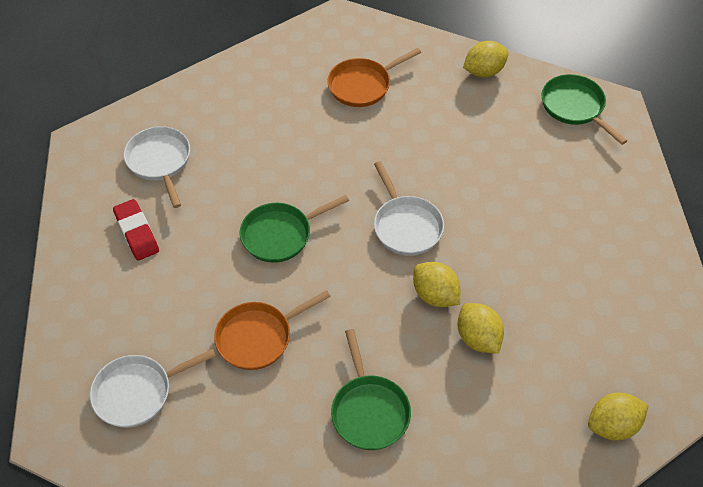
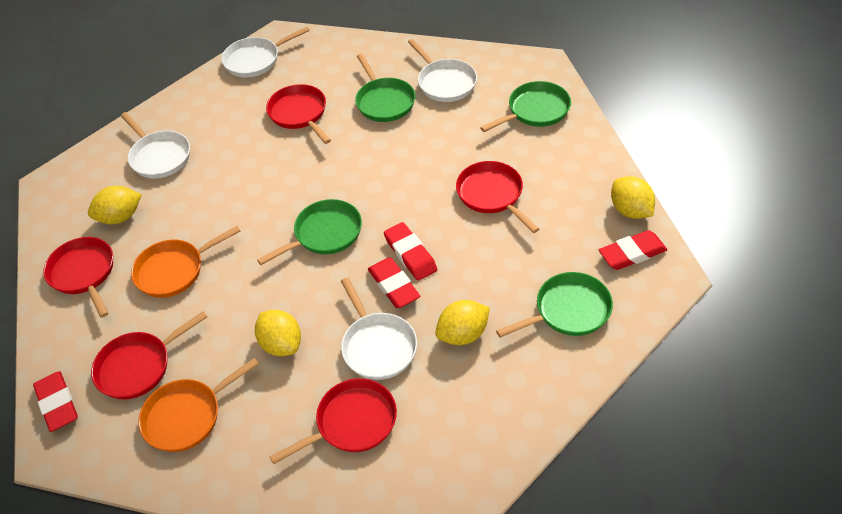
green pan: 3 -> 4
red eraser: 1 -> 4
red pan: 0 -> 5
white pan: 3 -> 4

